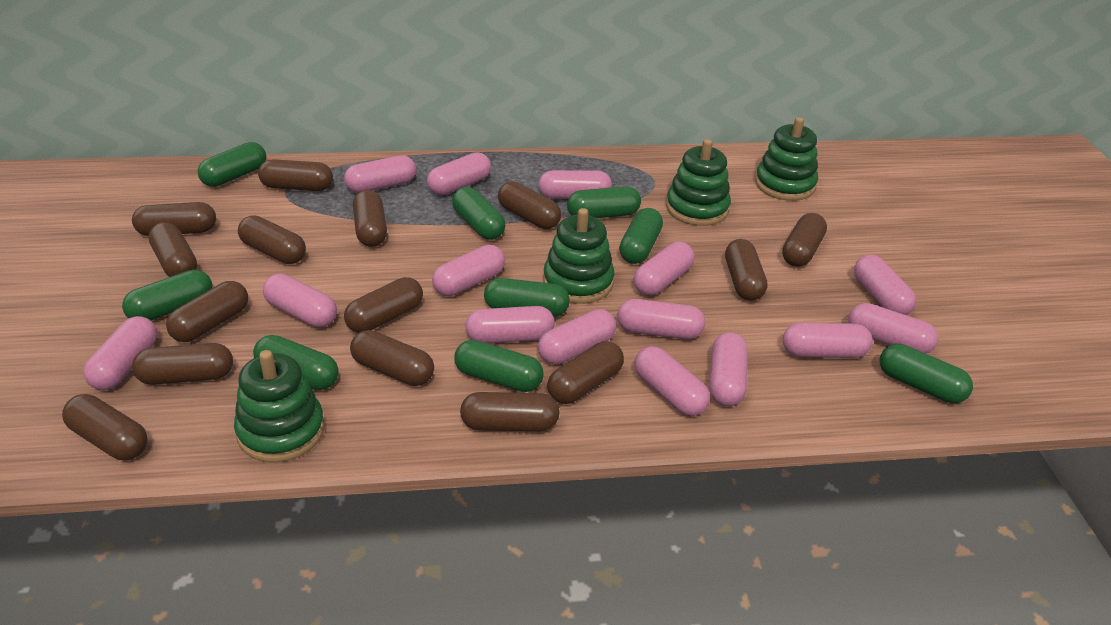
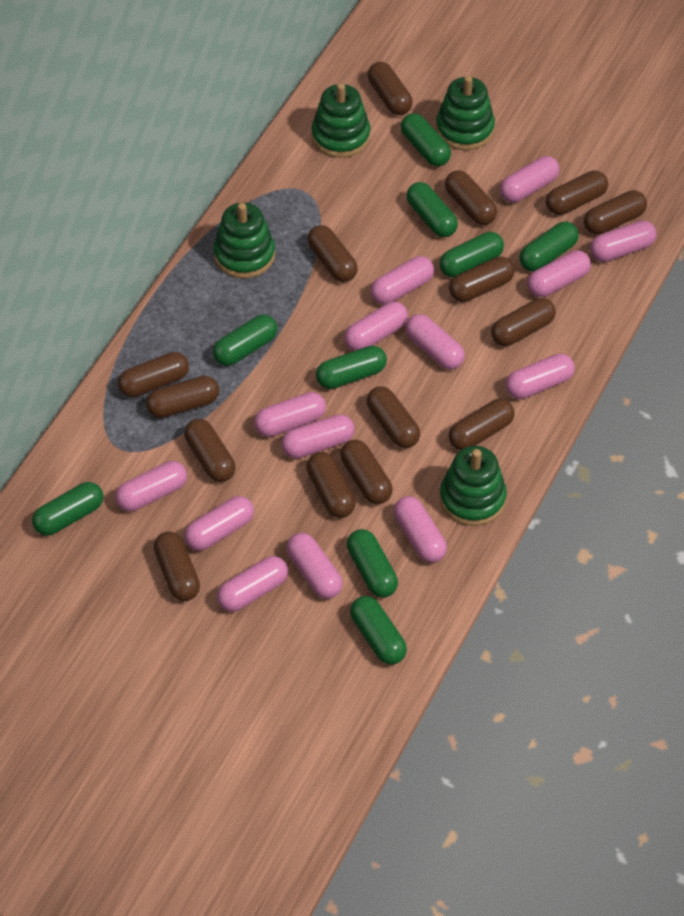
pink capsule: 15 -> 14

